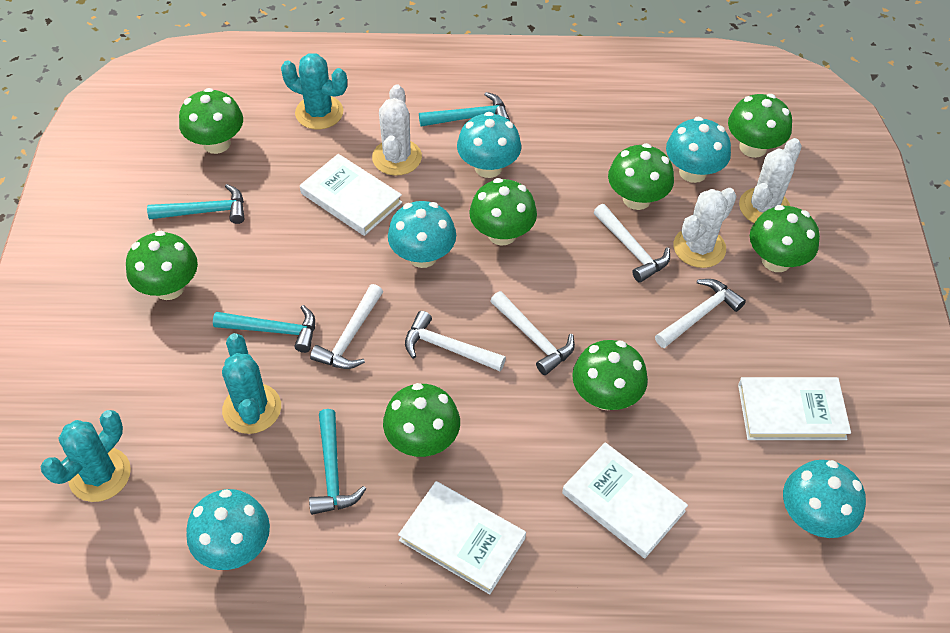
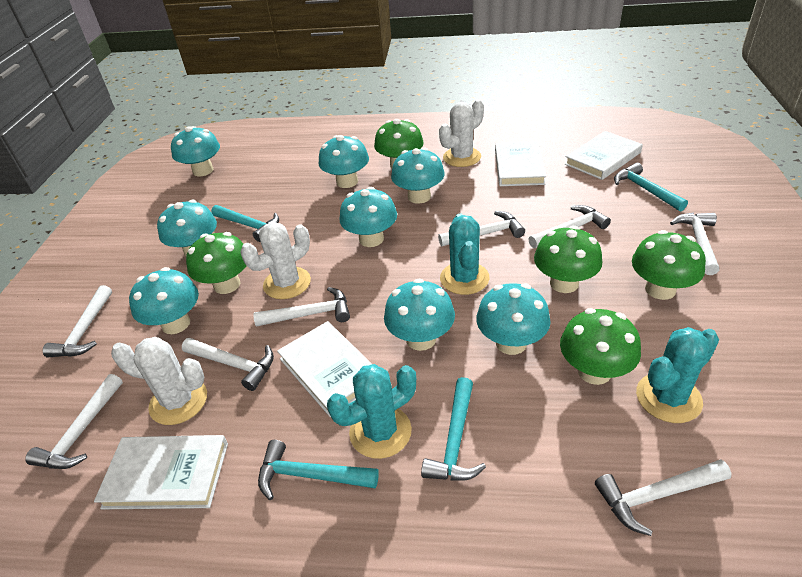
green mushroom: 8 -> 5
turquoise mushroom: 5 -> 8
white hammer: 5 -> 8

